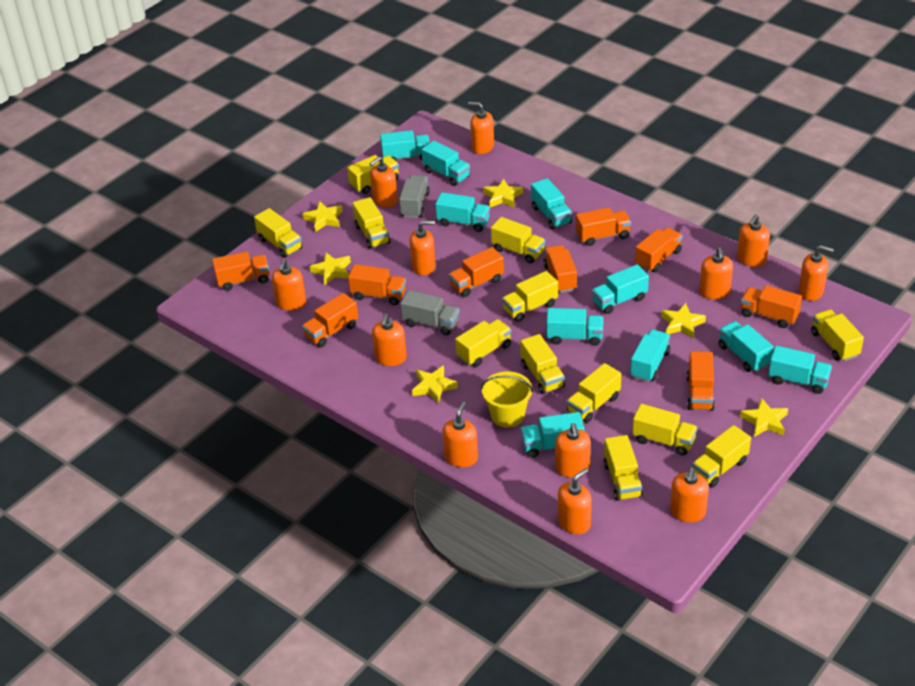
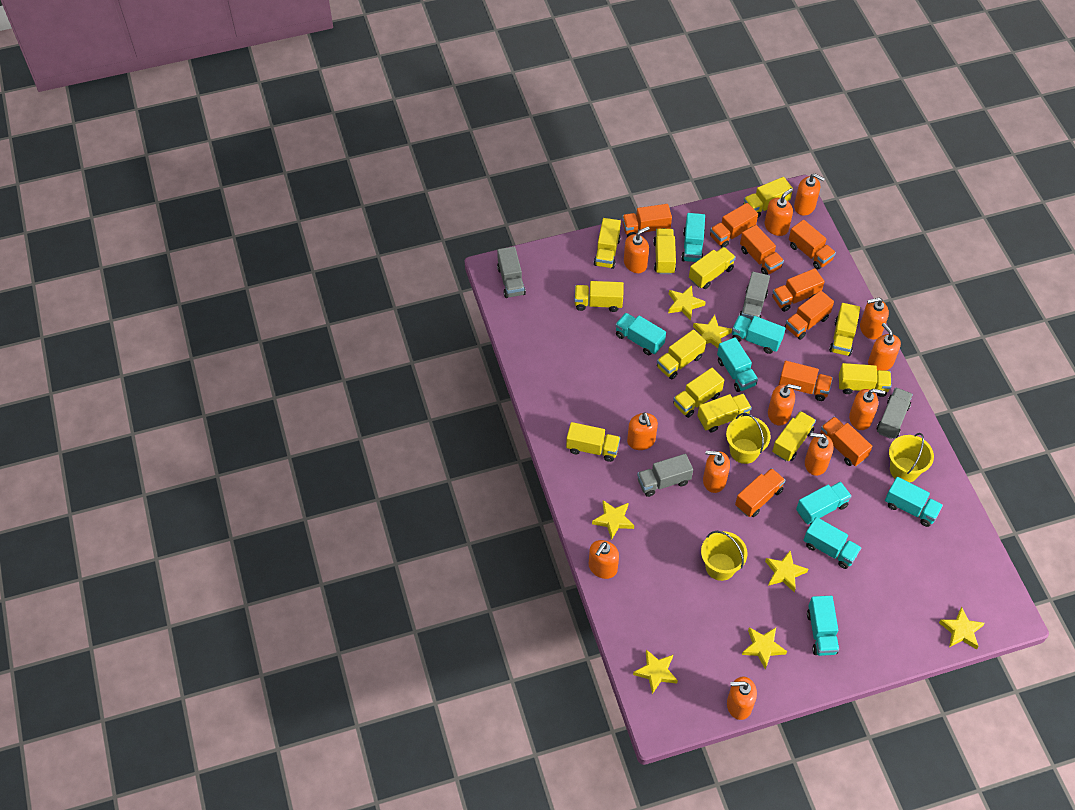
grey truck: 2 -> 4
turquoise truck: 10 -> 8
yellow bucket: 1 -> 3
yellow star: 6 -> 7

